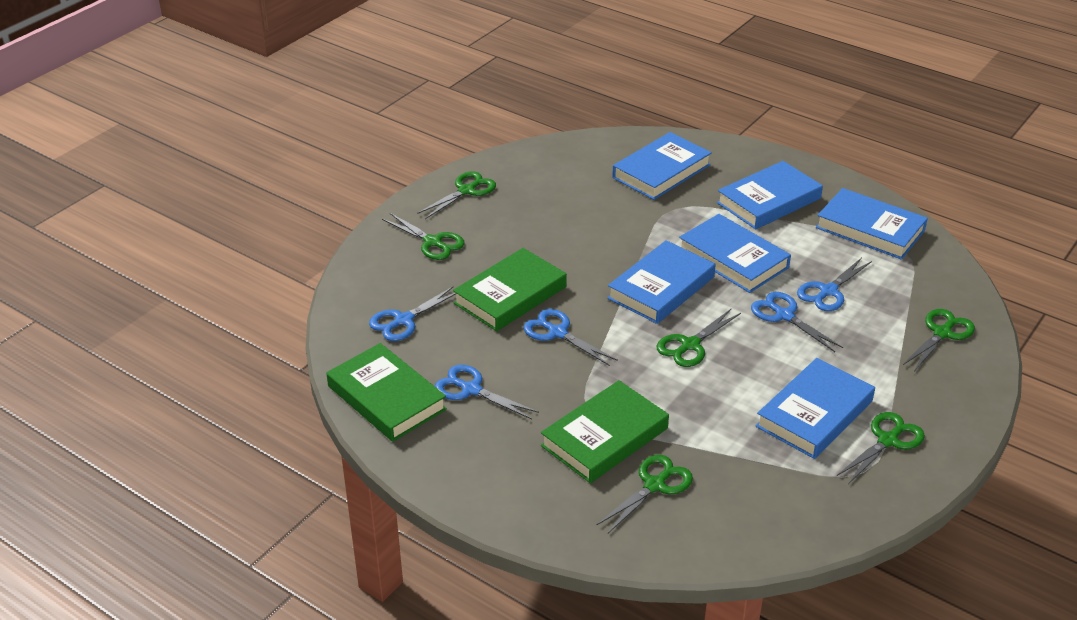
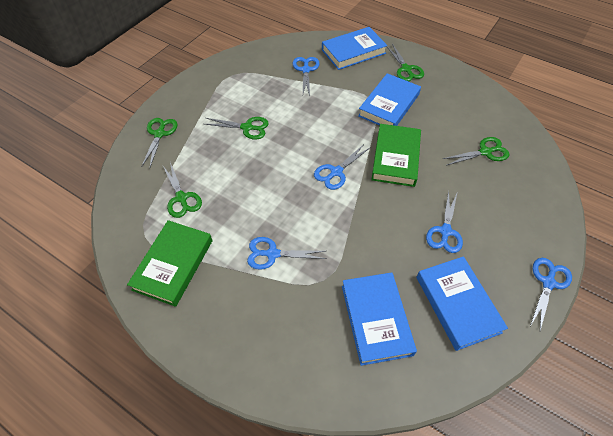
blue book: 6 -> 4
green book: 3 -> 2
green scissors: 6 -> 5

